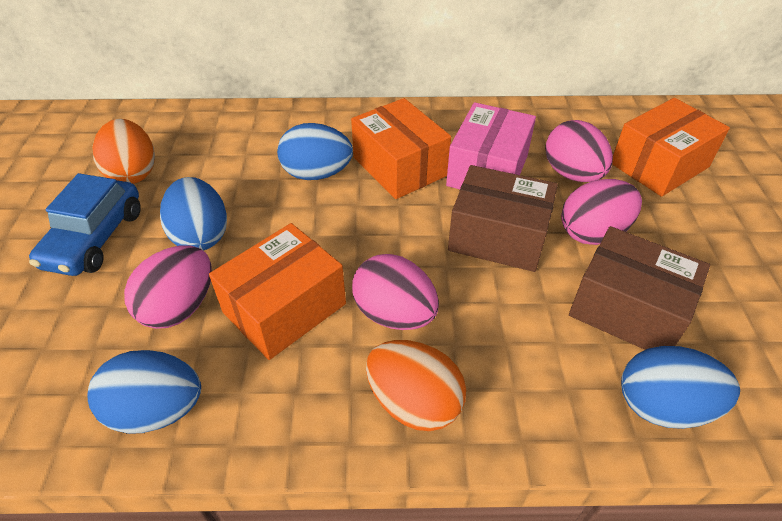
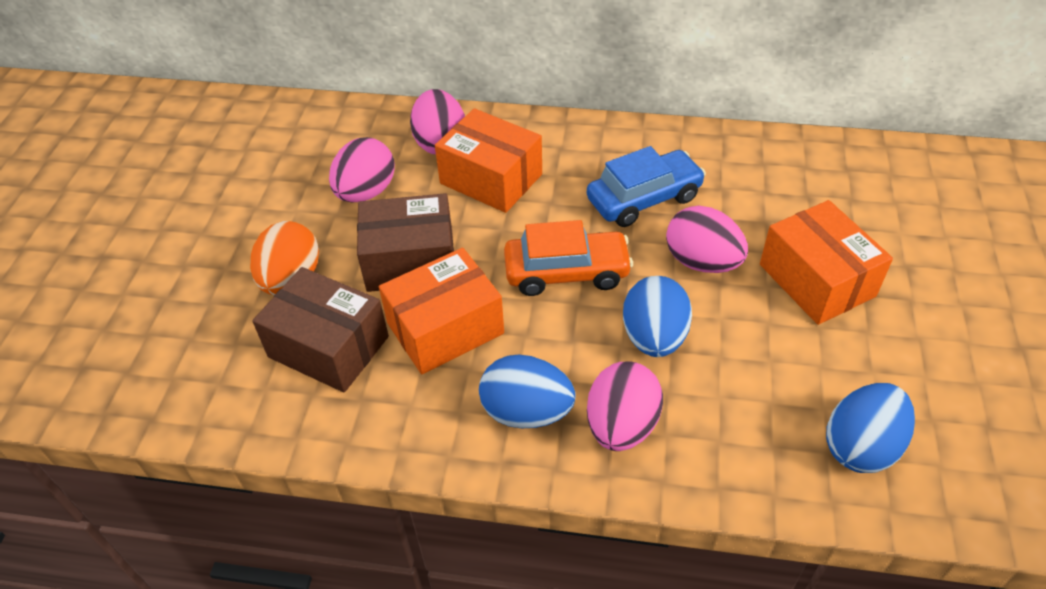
blue egg: 4 -> 3
orange car: 0 -> 1
orange egg: 2 -> 1
pink box: 1 -> 0

